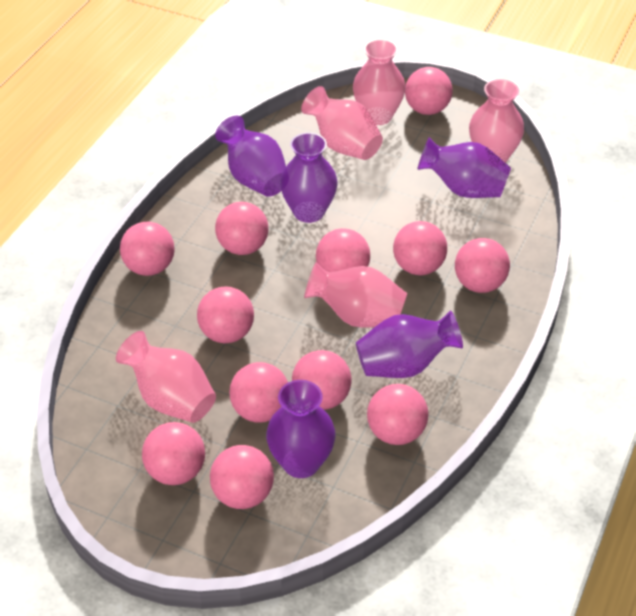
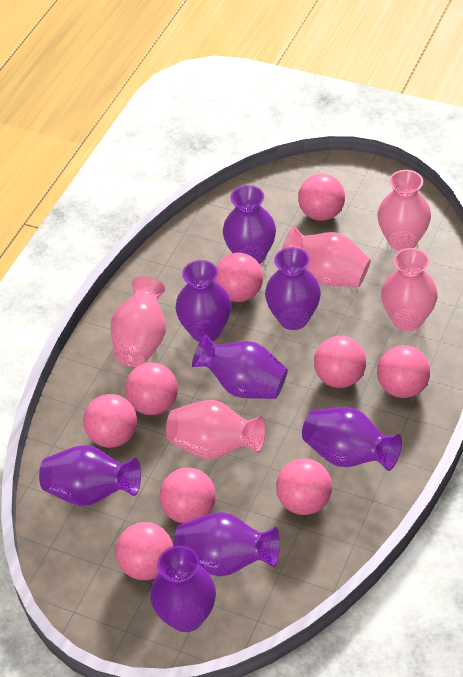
pink ball: 12 -> 9
purple vase: 5 -> 8

